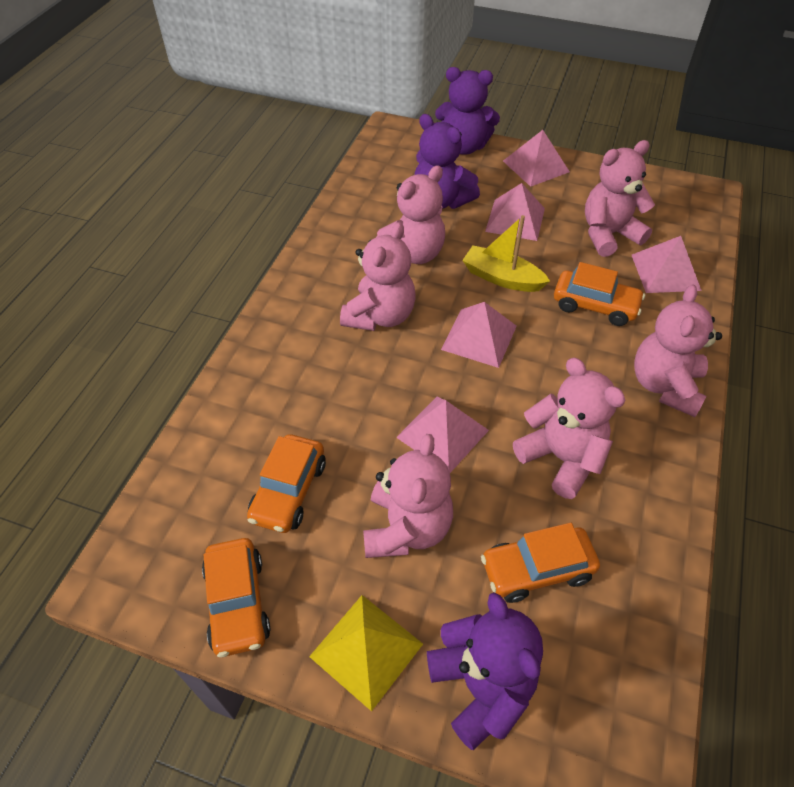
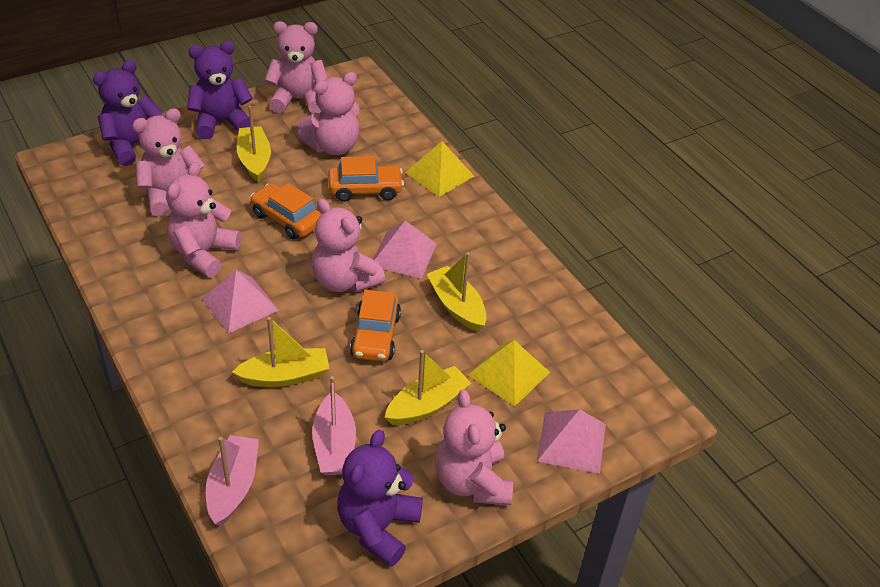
orange car: 4 -> 3
pink boat: 0 -> 2
pink pyramid: 5 -> 3
yellow boat: 1 -> 4
yellow pyramid: 1 -> 2

